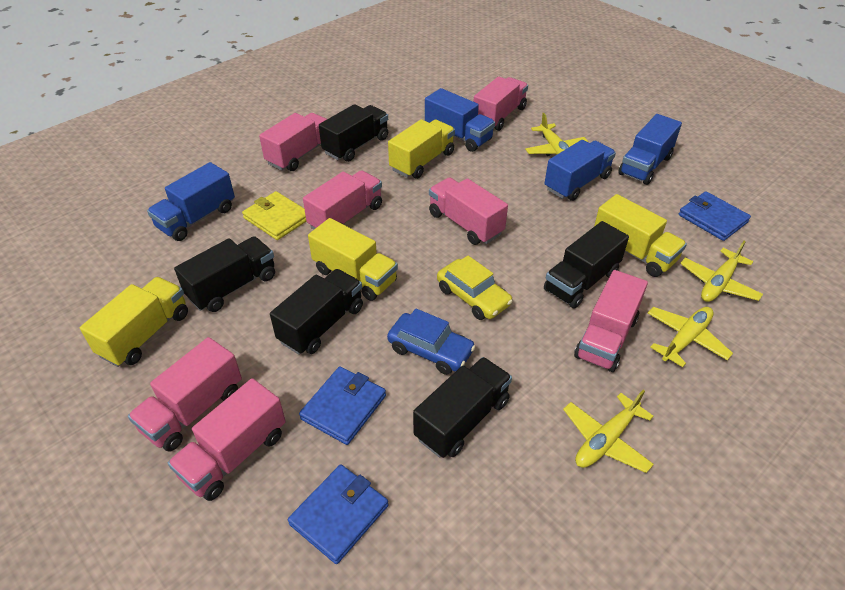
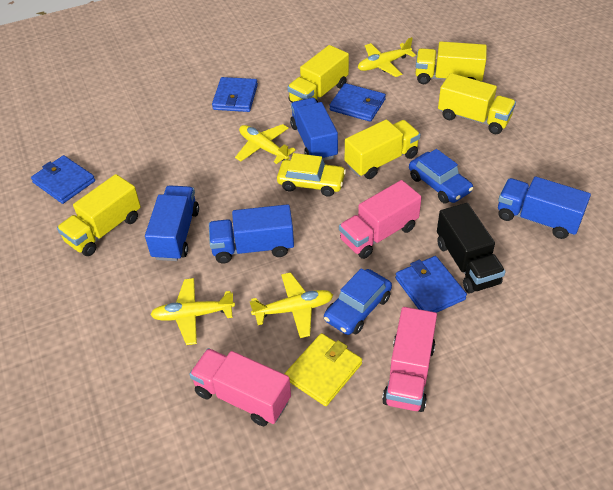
black truck: 5 -> 1
blue car: 1 -> 2
blue wallet: 3 -> 4
pink truck: 7 -> 3
yellow truck: 4 -> 5

